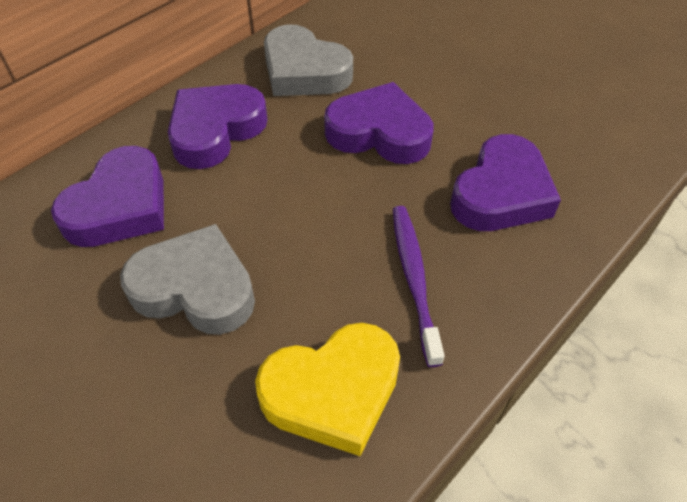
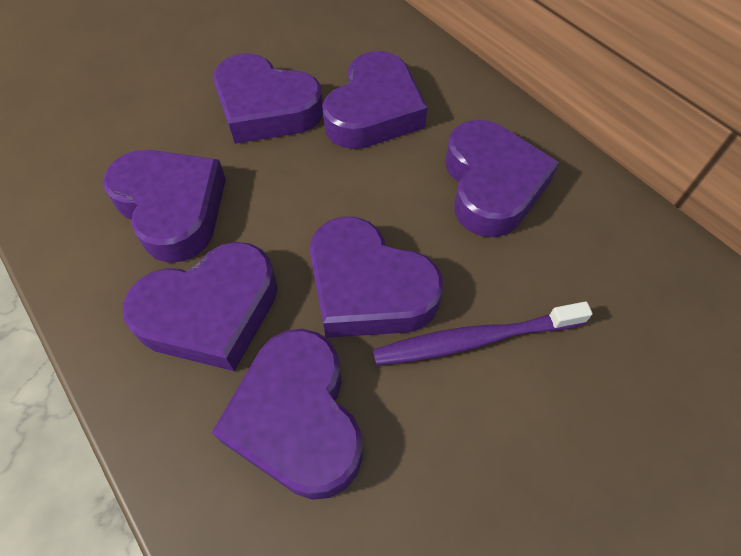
grey heart: 2 -> 0
purple heart: 4 -> 7
yellow heart: 1 -> 0

